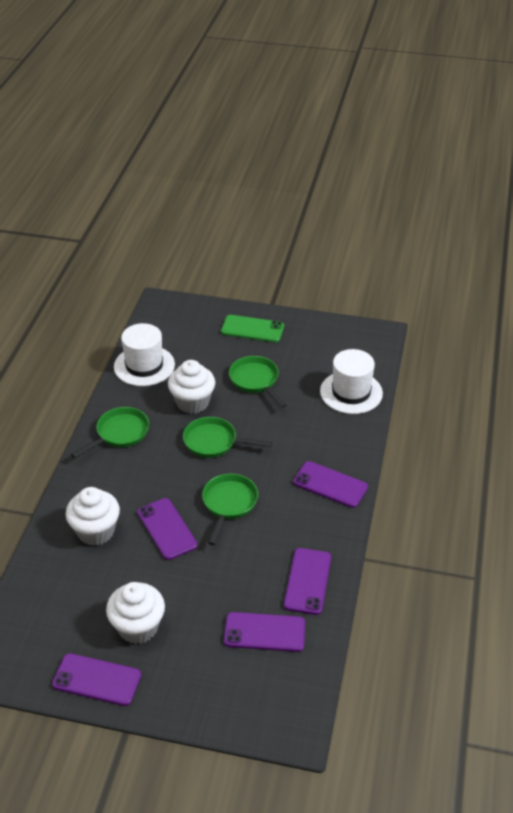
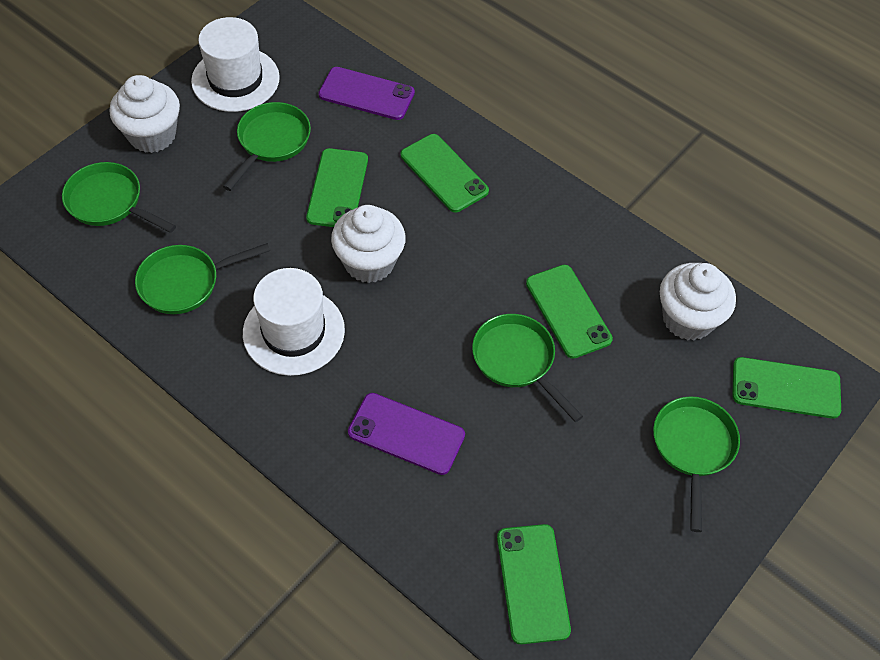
green pan: 4 -> 5
green phone: 1 -> 5
purple phone: 5 -> 2

